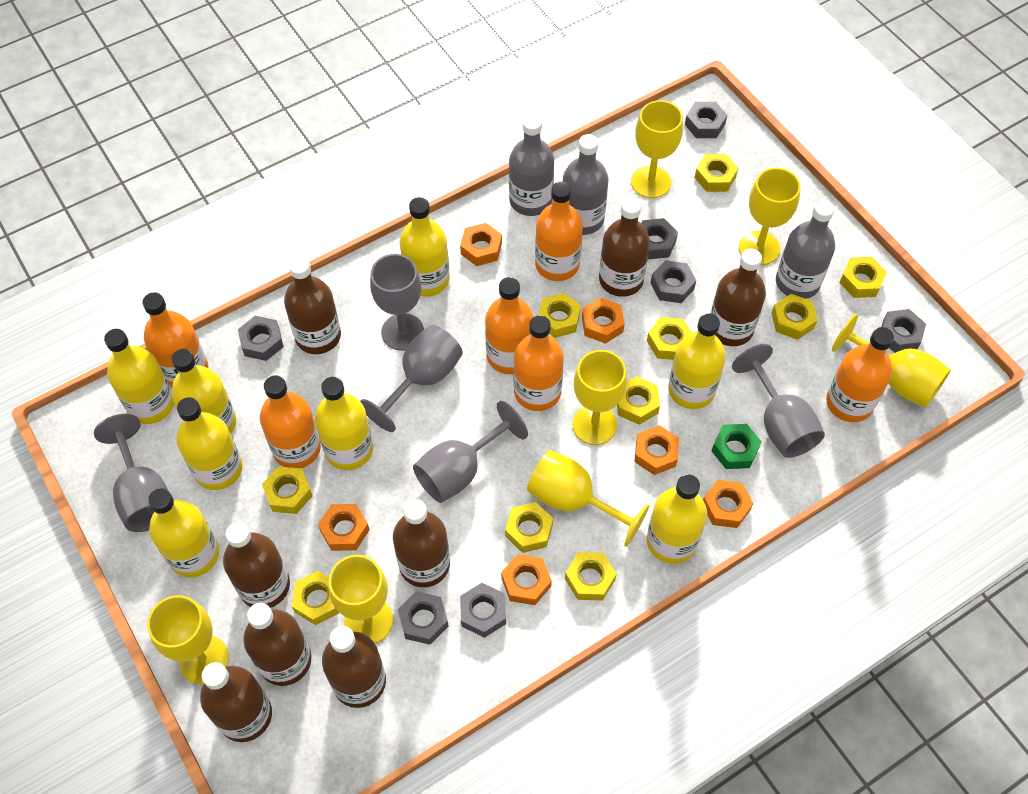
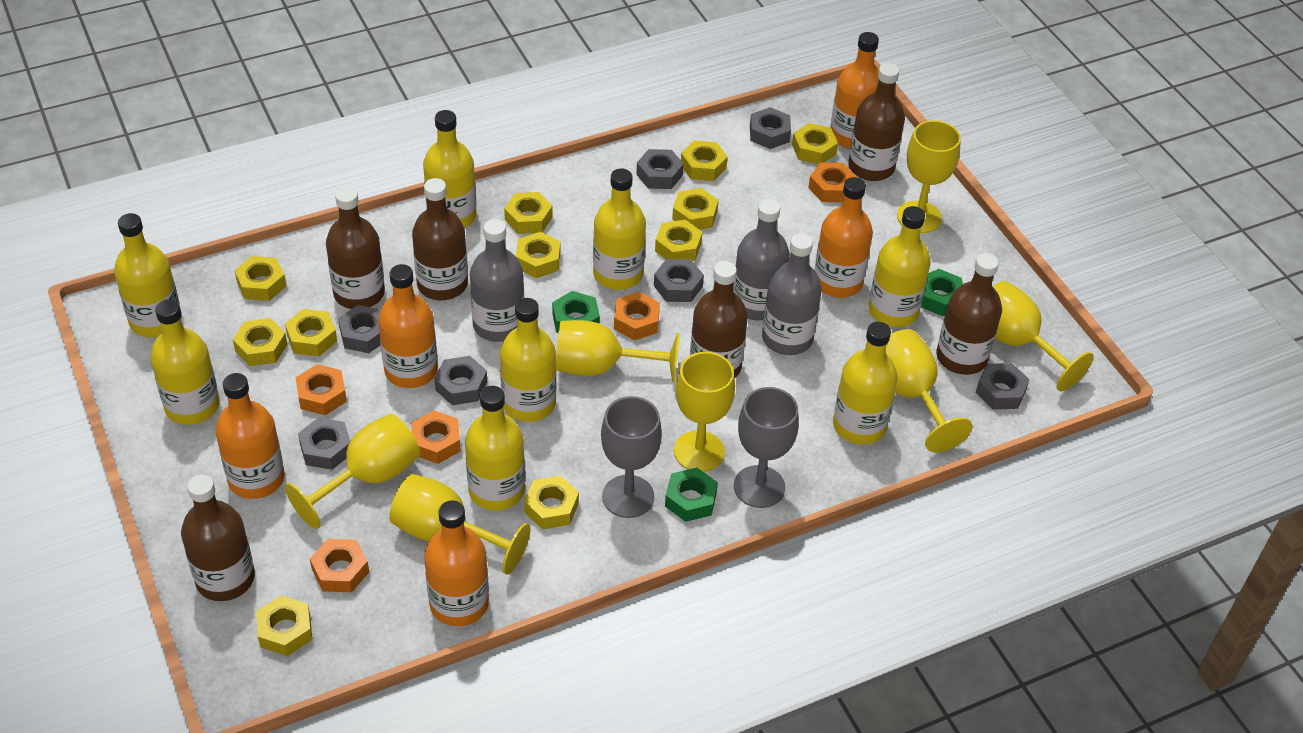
brown bottle: 8 -> 6
green nut: 1 -> 3
grey goblet: 5 -> 2
orange bottle: 6 -> 5
orange nut: 6 -> 5
yellow nut: 10 -> 11

